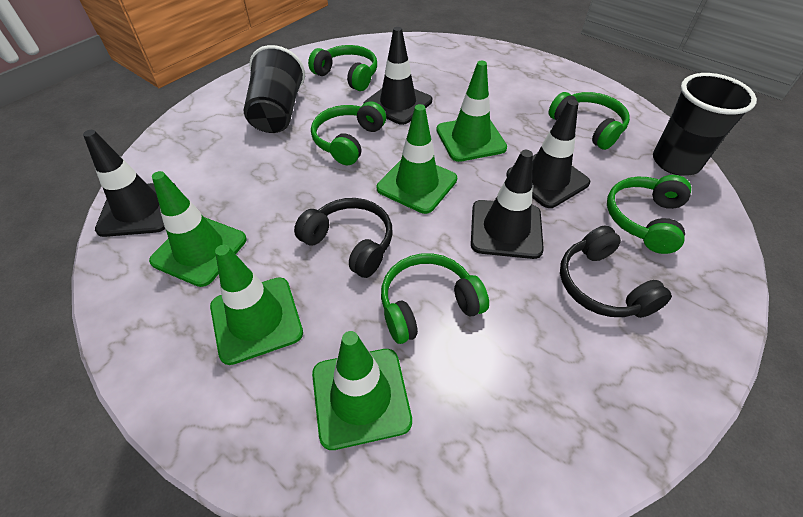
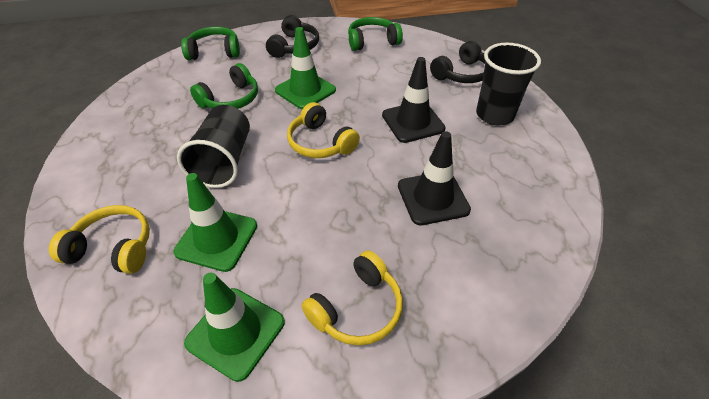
black traffic cone: 4 -> 2
green headphones: 5 -> 3
green traffic cone: 5 -> 3
yellow headphones: 0 -> 3

